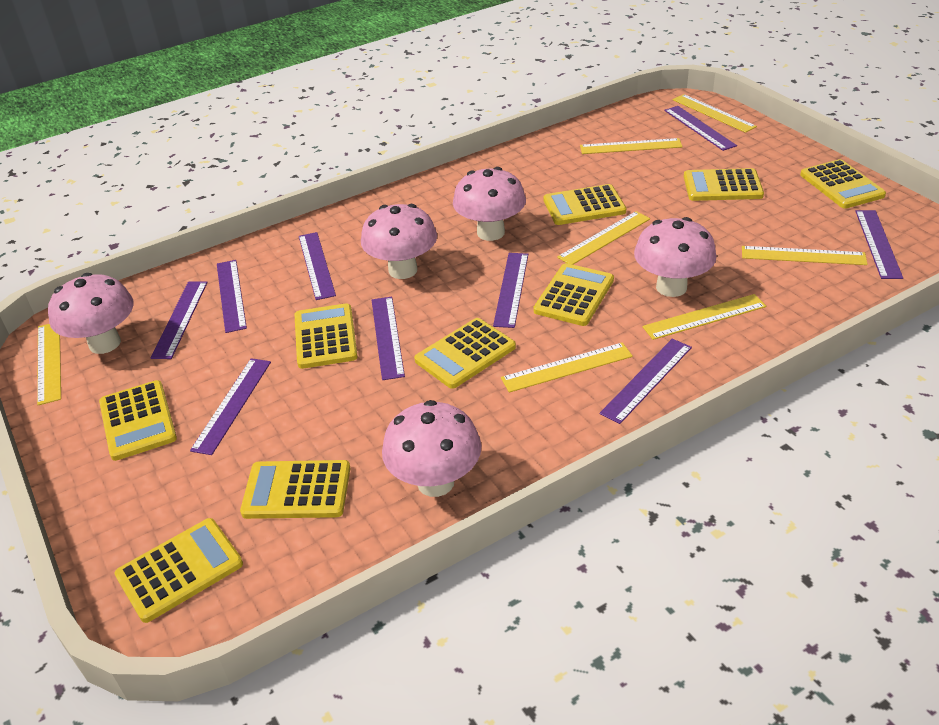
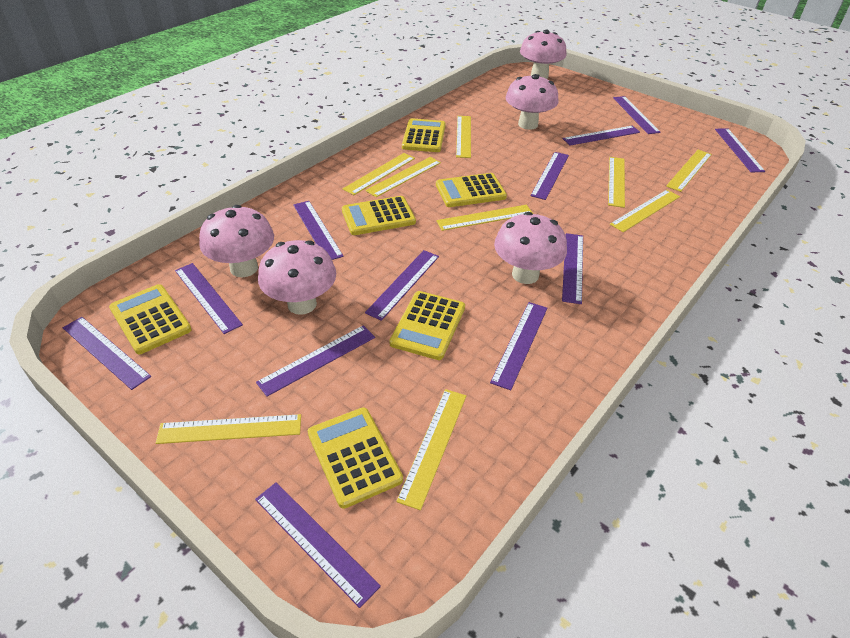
purple ruler: 9 -> 12
yellow calculator: 9 -> 6
yellow ruler: 7 -> 9

